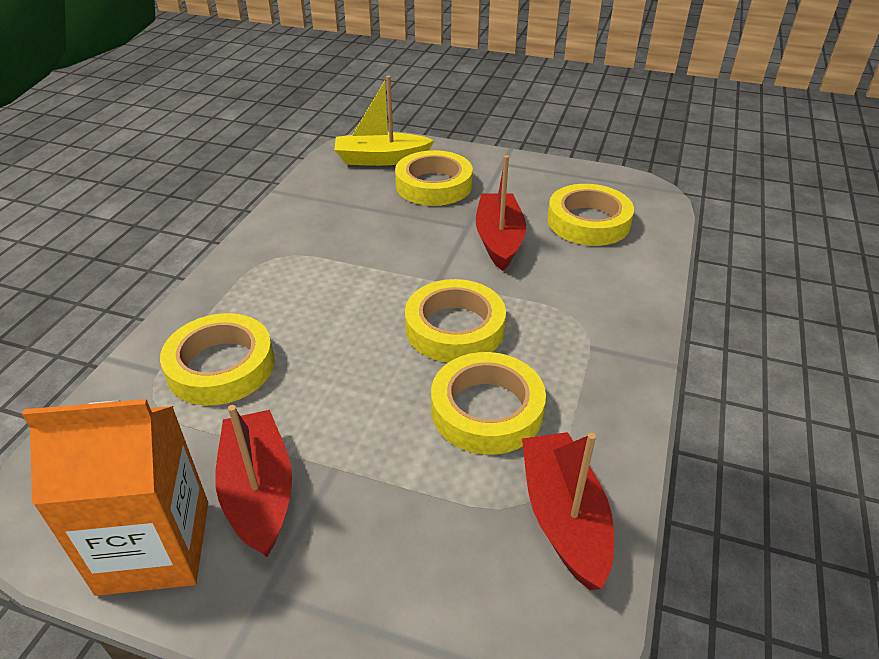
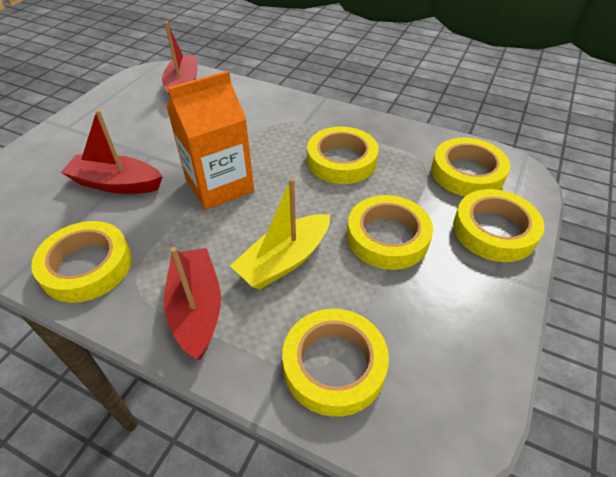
yellow tape: 5 -> 6

